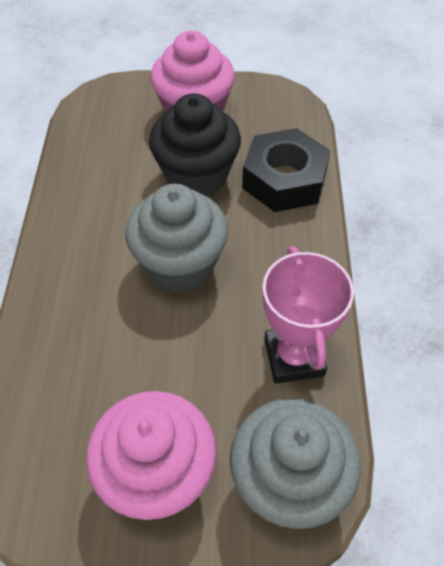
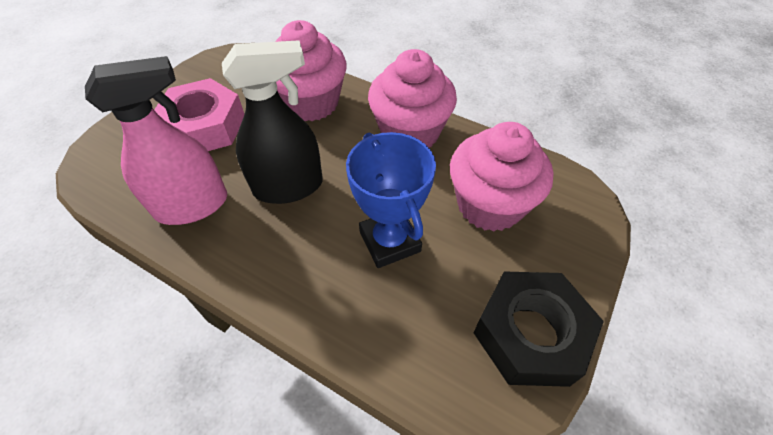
black cupcake: 1 -> 0
black spray bottle: 0 -> 1
blue trophy: 0 -> 1
grey cupcake: 2 -> 0
pink cupcake: 2 -> 3
pink nut: 0 -> 1
pink spray bottle: 0 -> 1
pink trophy: 1 -> 0

